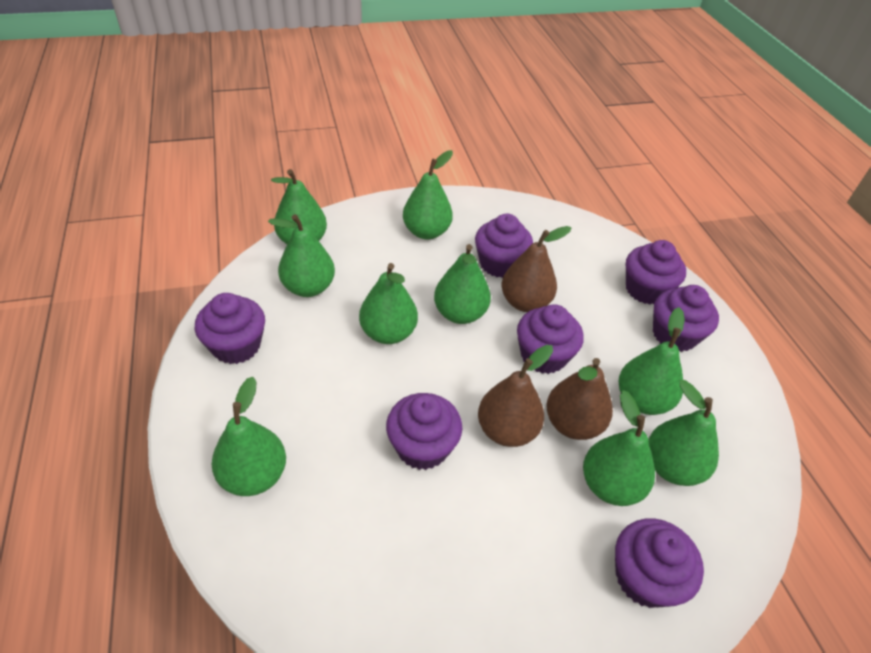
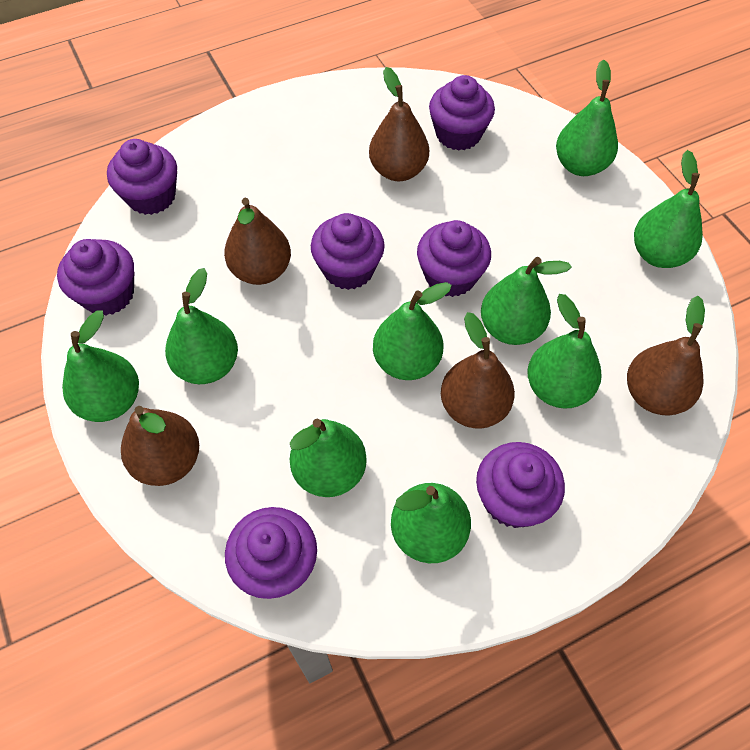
brown pear: 3 -> 5

